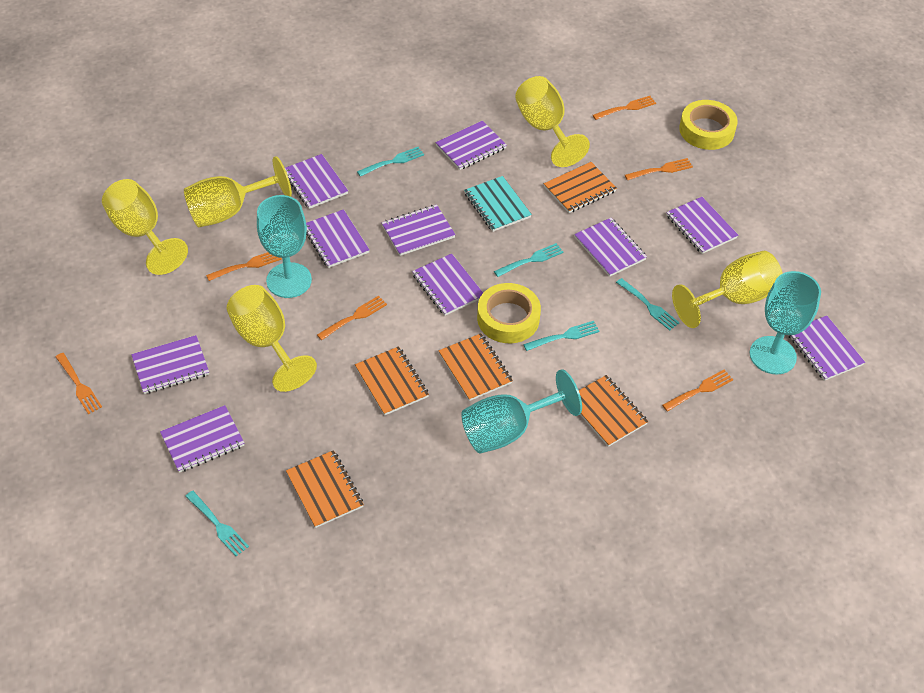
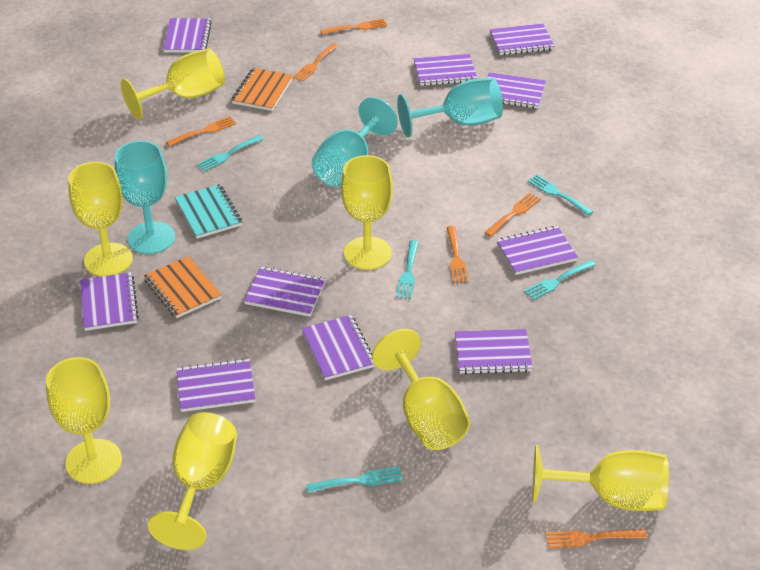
orange notebook: 5 -> 2
yellow goblet: 5 -> 7
yellow tape: 2 -> 0

